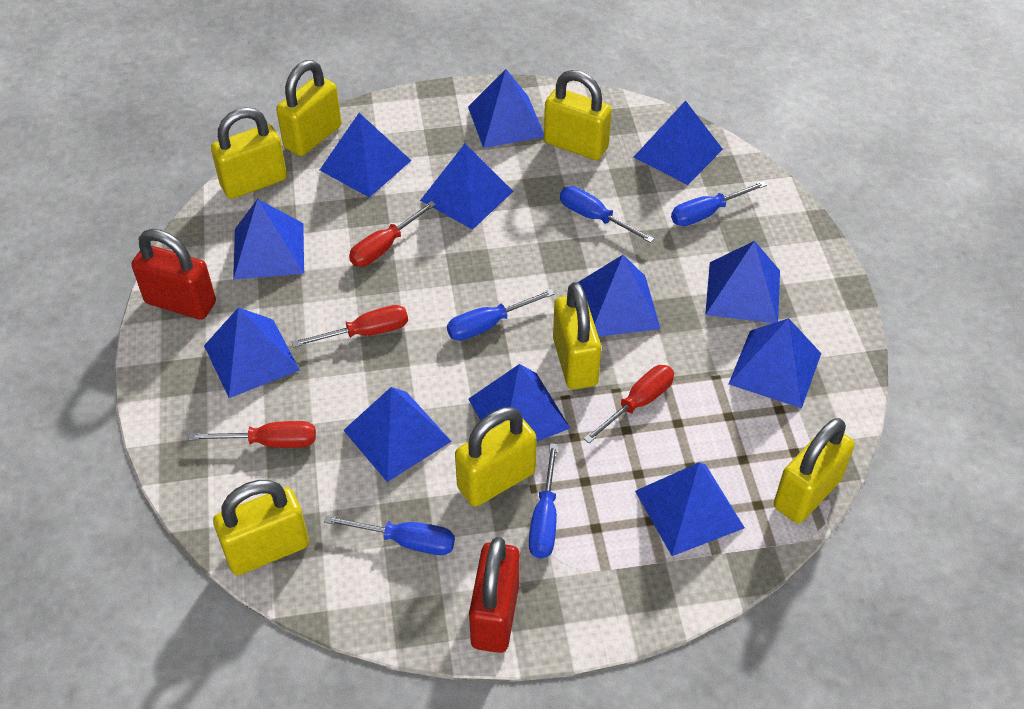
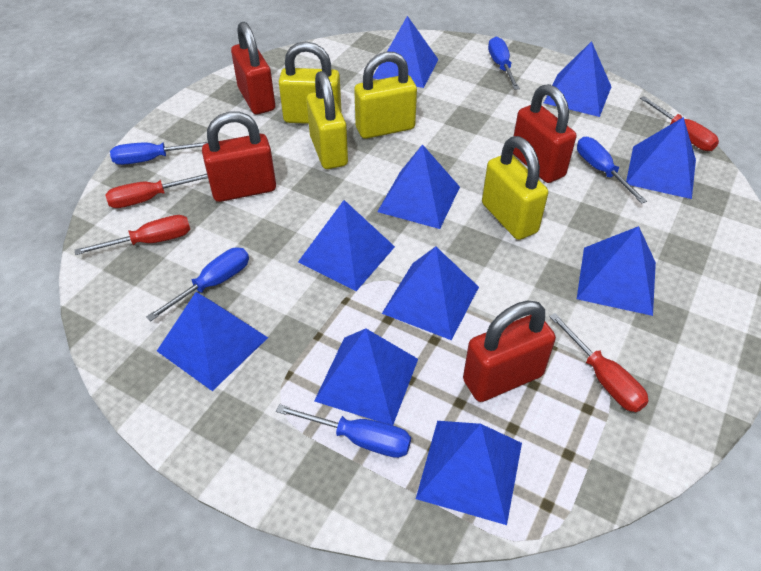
blue pyramid: 12 -> 10
red padlock: 2 -> 4
yellow padlock: 7 -> 4

